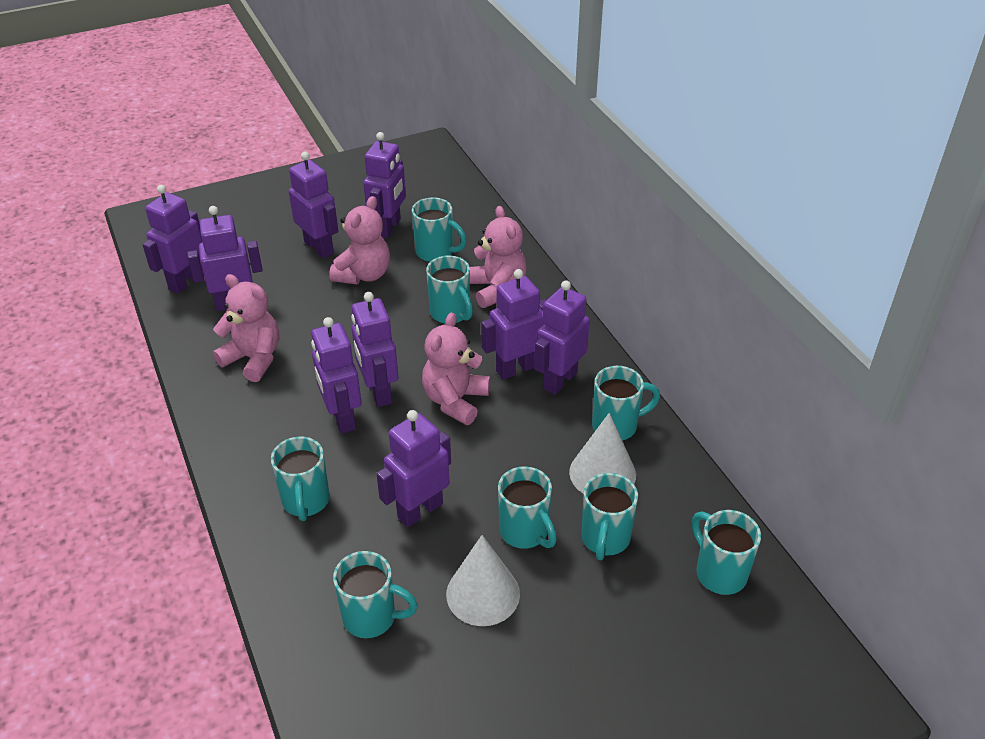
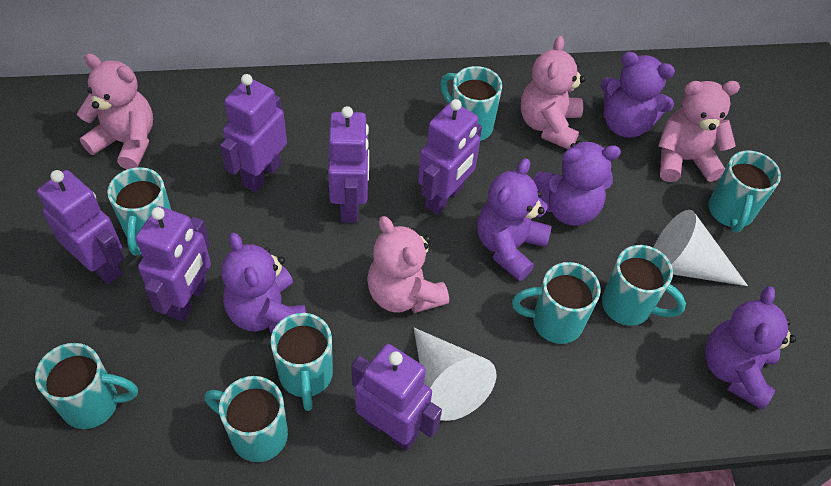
purple robot: 9 -> 6
purple teddy bear: 0 -> 5

